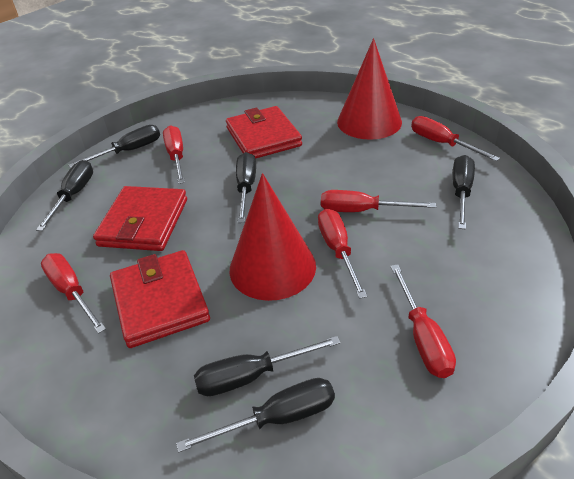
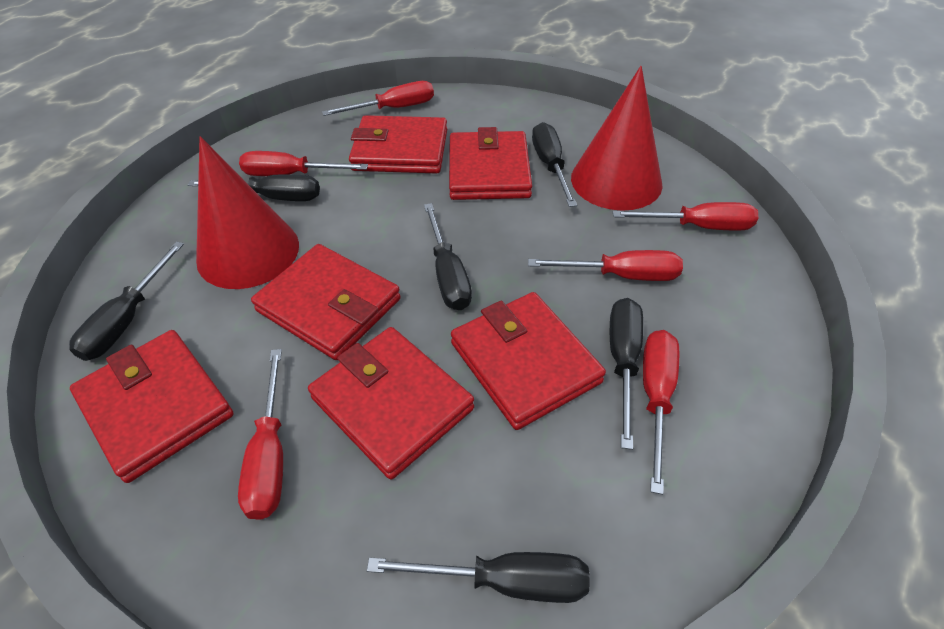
red wallet: 3 -> 6

